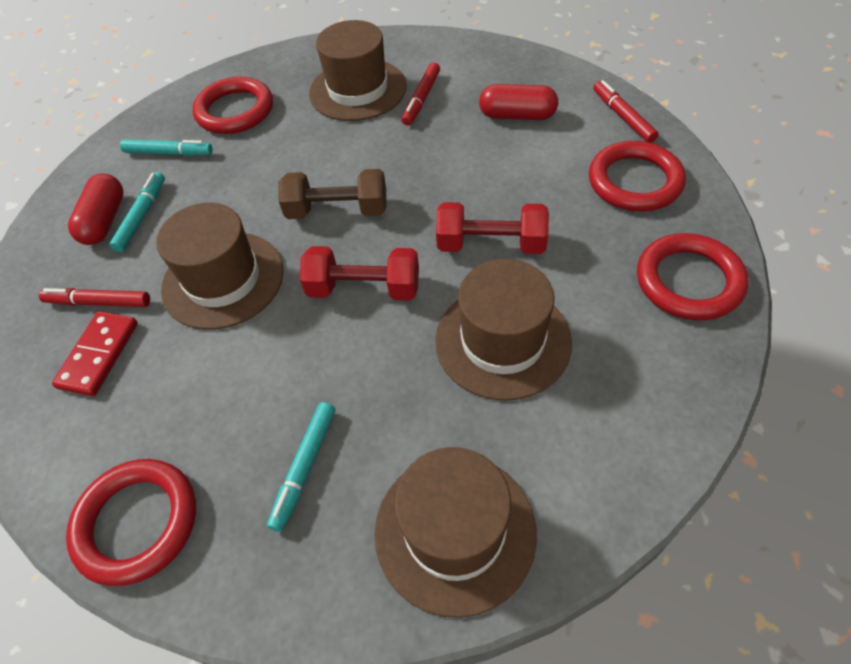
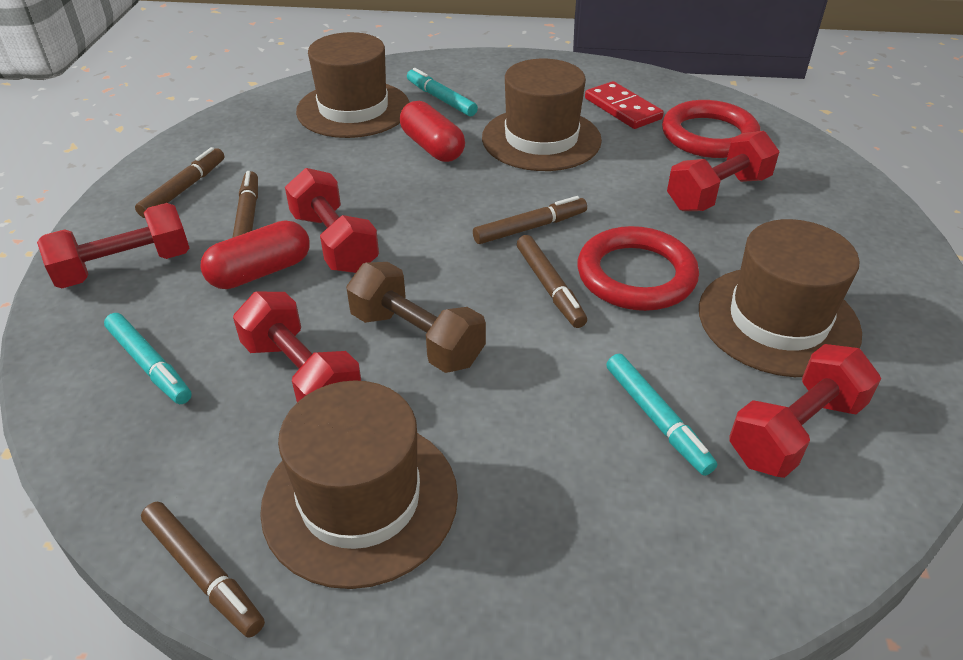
brown marker: 0 -> 5
red dumbbell: 2 -> 5
red marker: 3 -> 0
red ring: 4 -> 2

